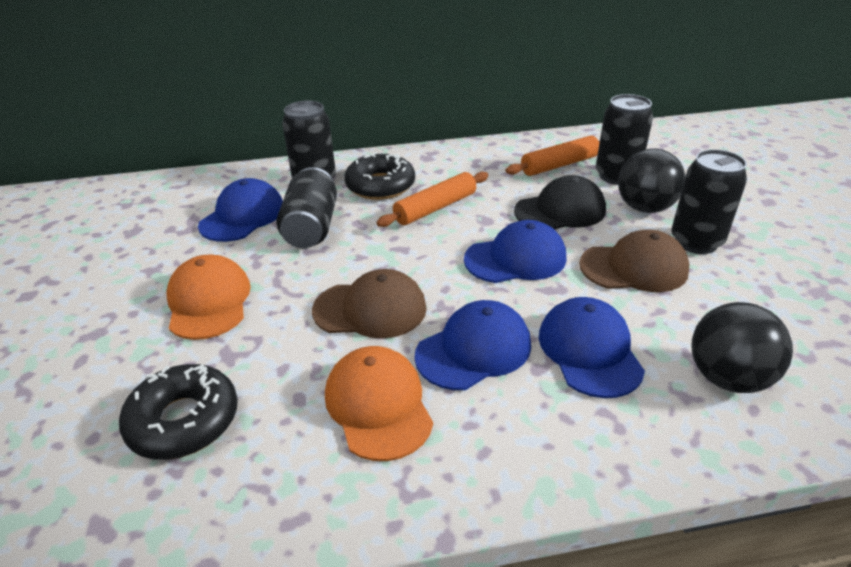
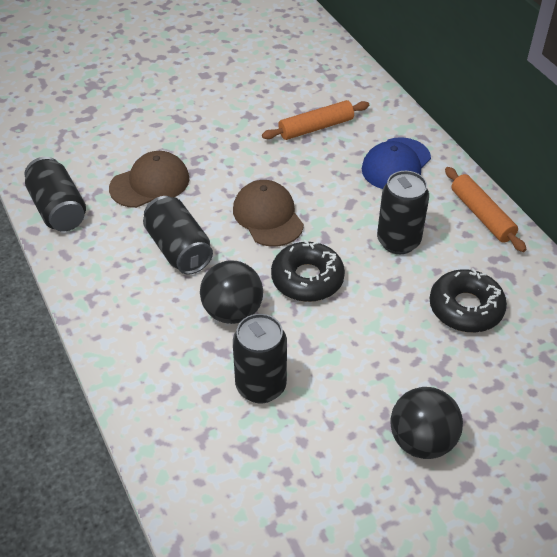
black cap: 1 -> 0
blue cap: 4 -> 1
orange cap: 2 -> 0

